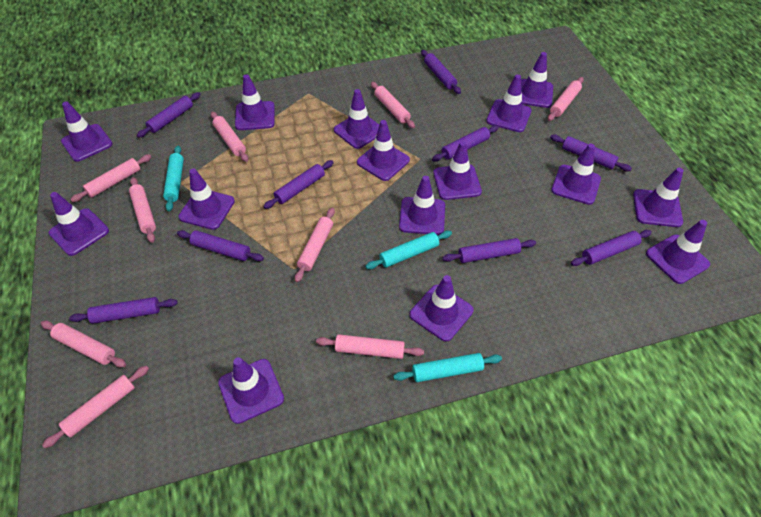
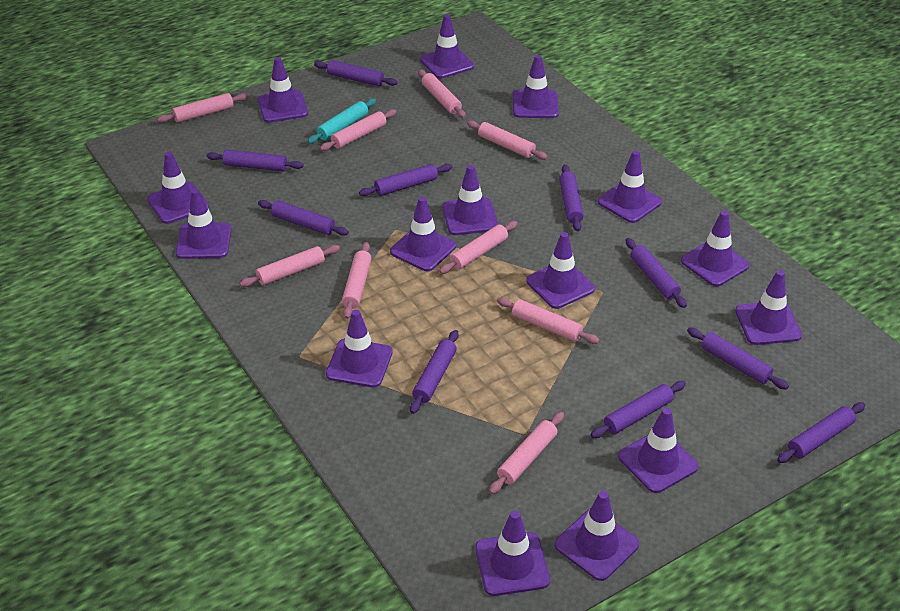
purple rolling pin: 9 -> 10
turquoise rolling pin: 3 -> 1

